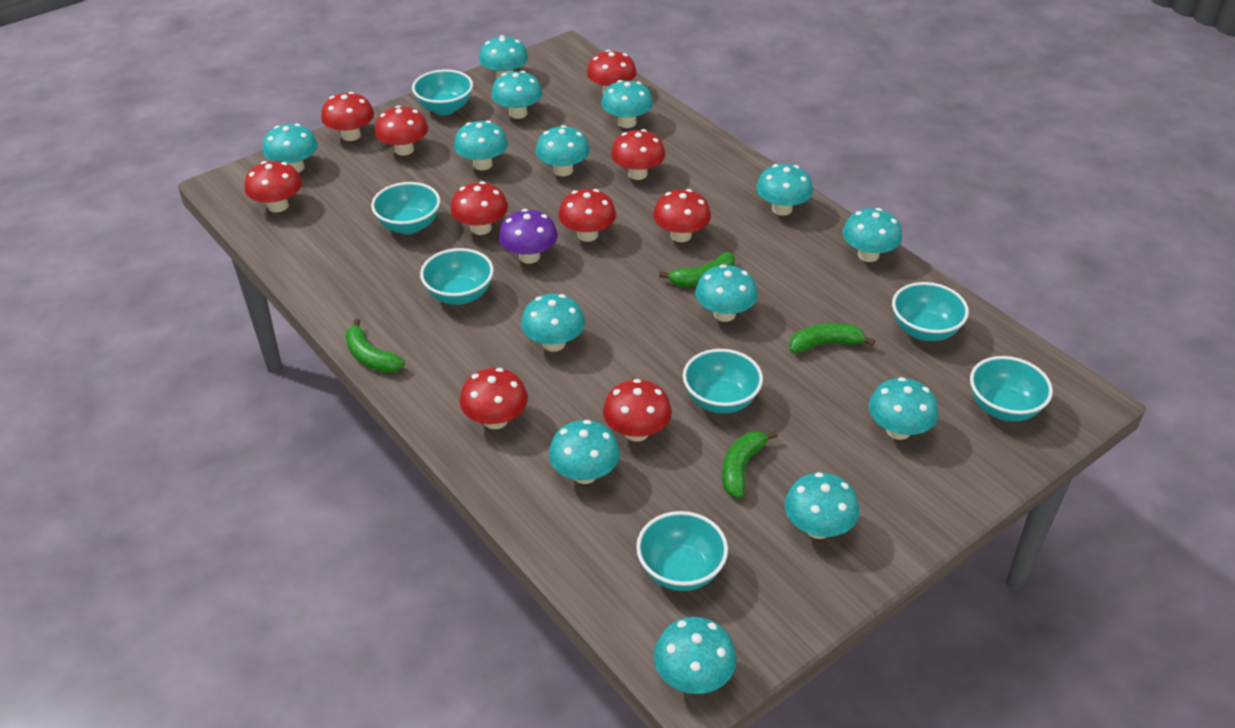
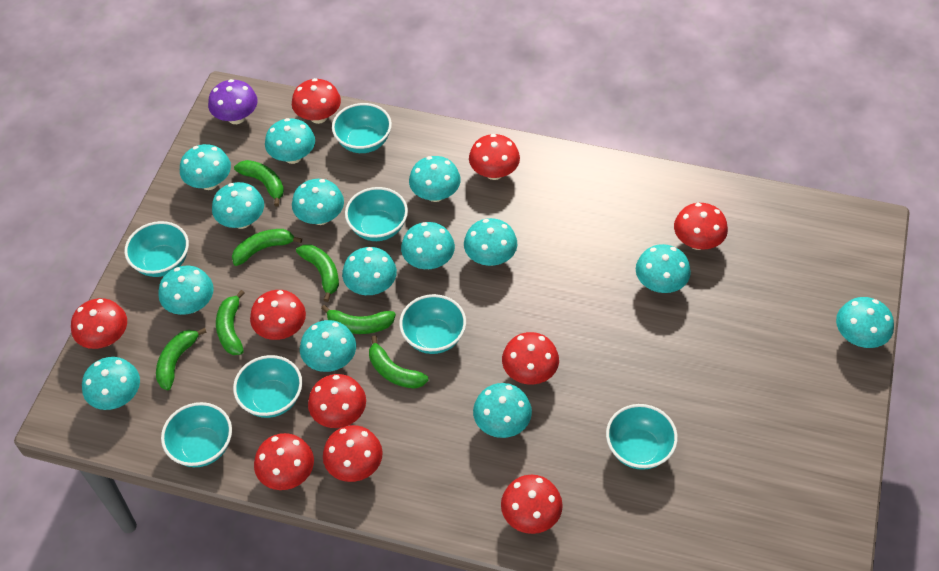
green banana: 4 -> 7

